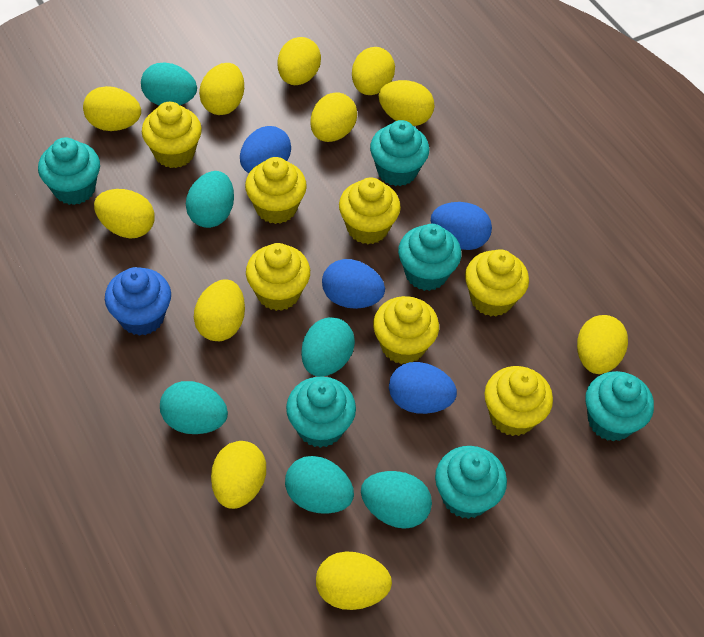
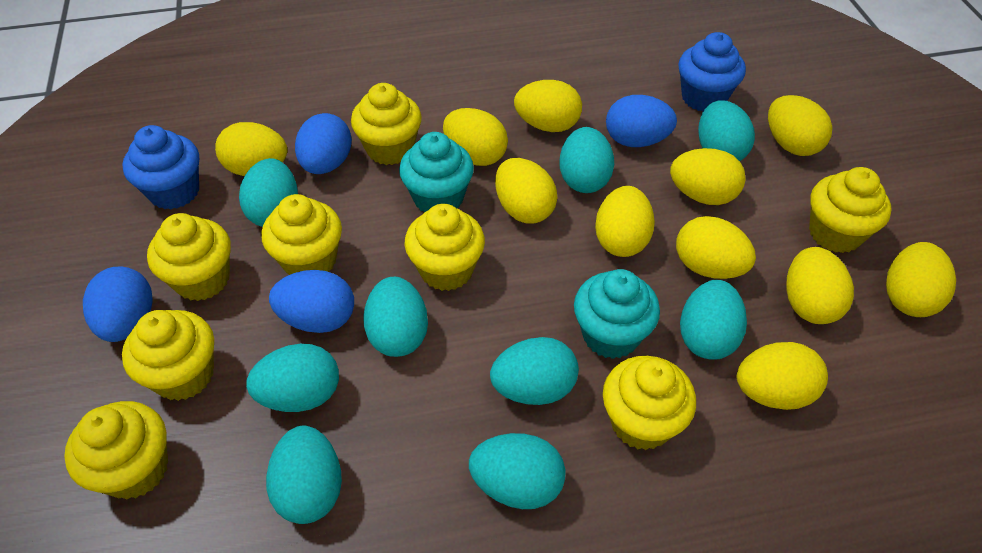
blue cupcake: 1 -> 2
turquoise cupcake: 6 -> 2
turquoise egg: 6 -> 9
yellow cupcake: 7 -> 8

